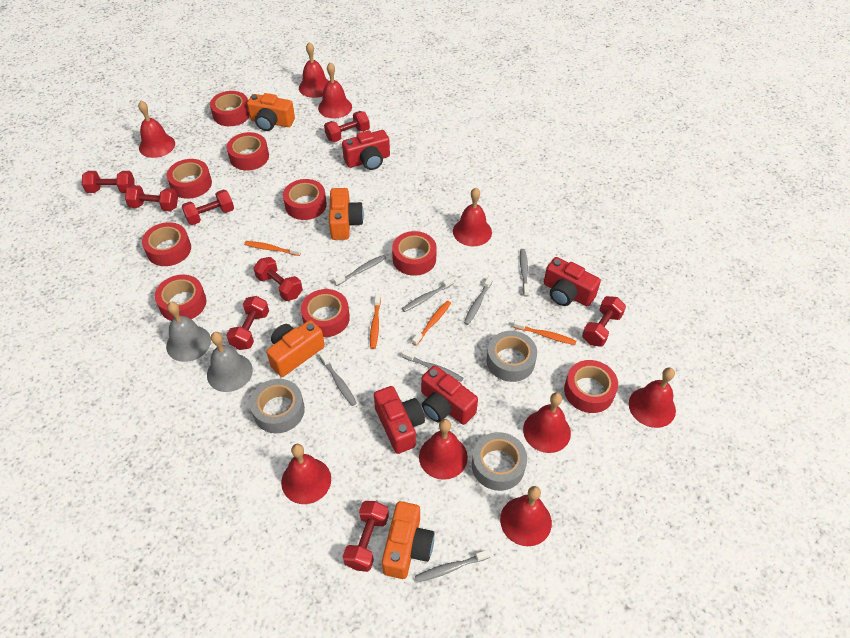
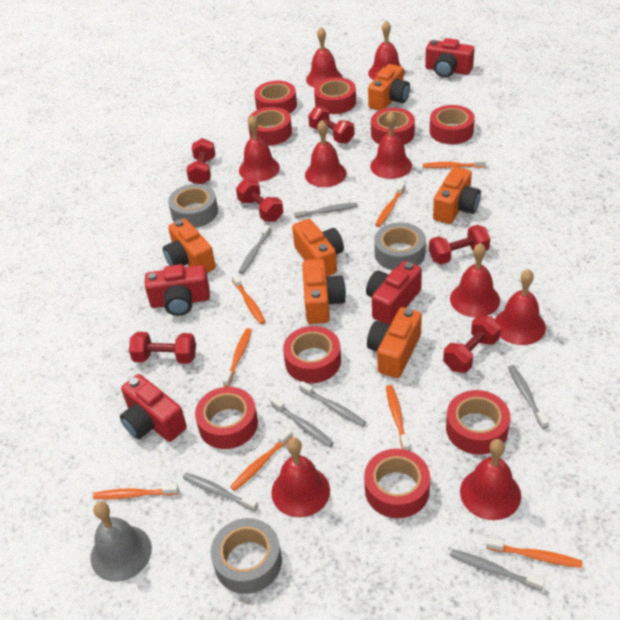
grey bell: 2 -> 1
orange camera: 4 -> 6
orange toothbrush: 4 -> 8
red dumbbell: 8 -> 6

